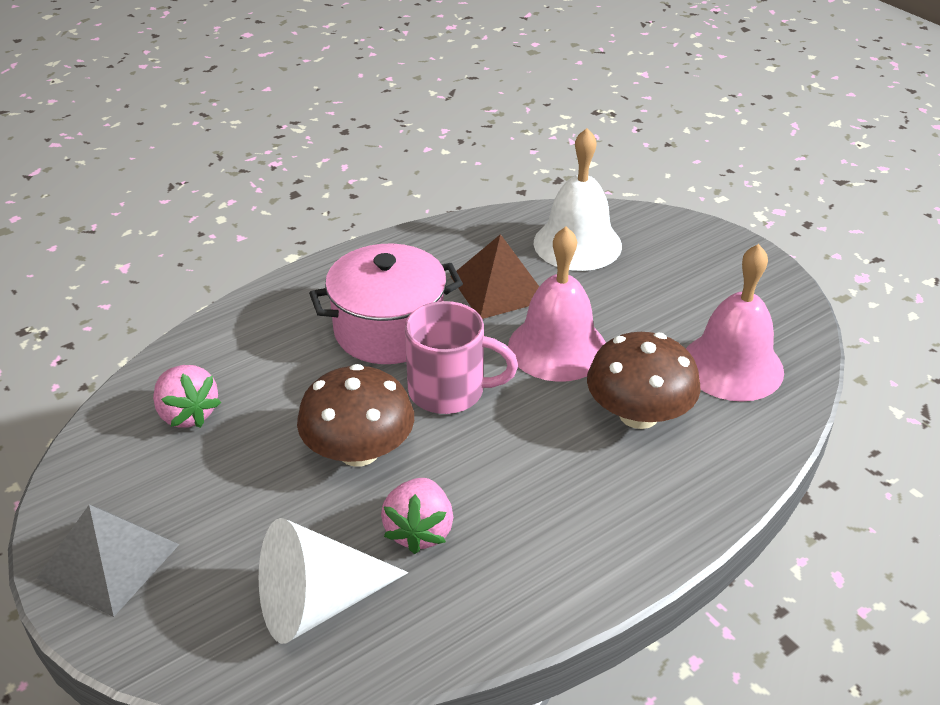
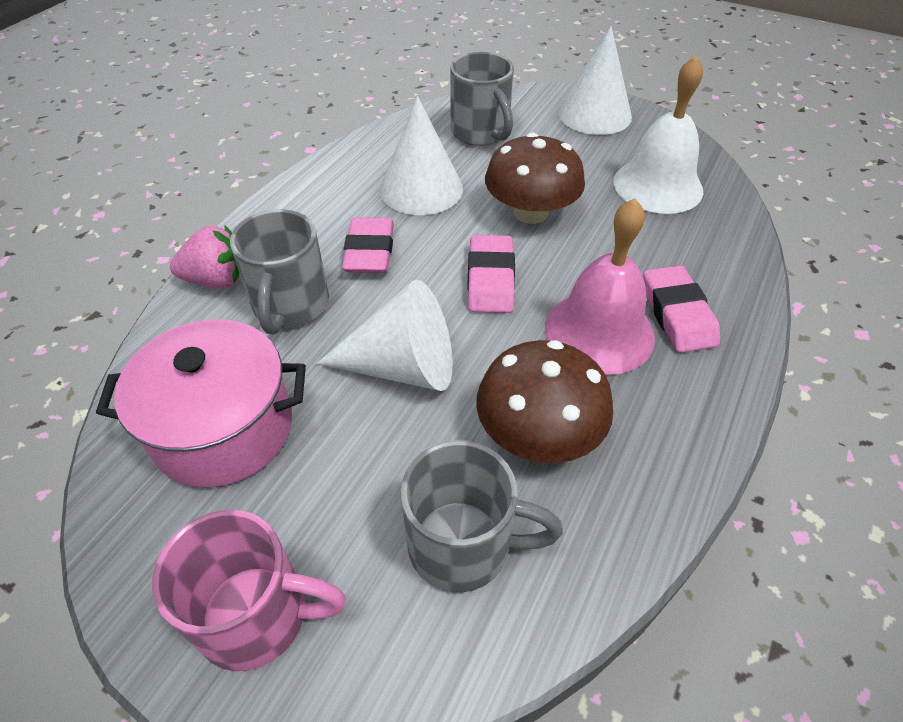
brown pyramid: 1 -> 0
grey mug: 0 -> 3
grey pyramid: 1 -> 0
pink bell: 2 -> 1
pink eraser: 0 -> 3
pink strawberry: 2 -> 1
white cone: 1 -> 3

